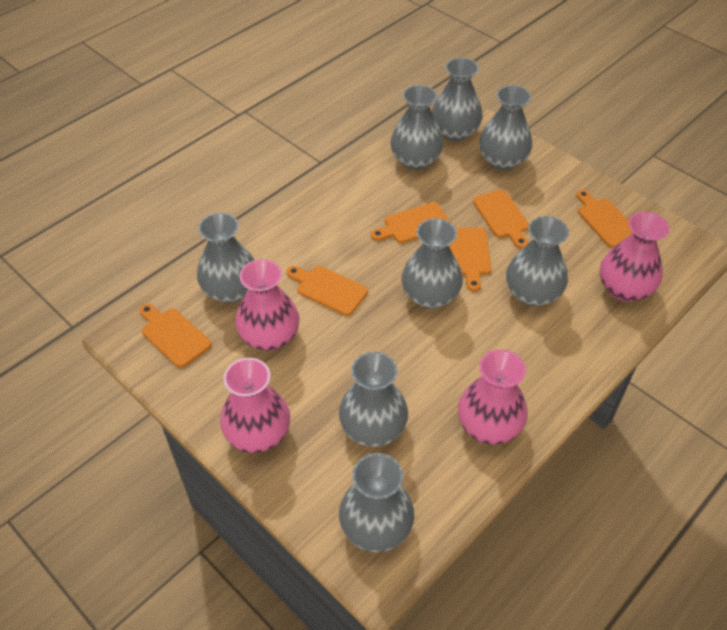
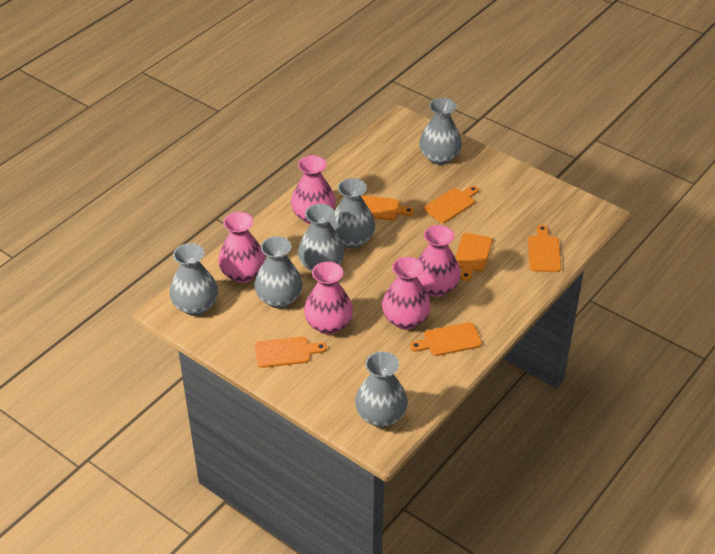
grey vase: 8 -> 6
pink vase: 4 -> 5

